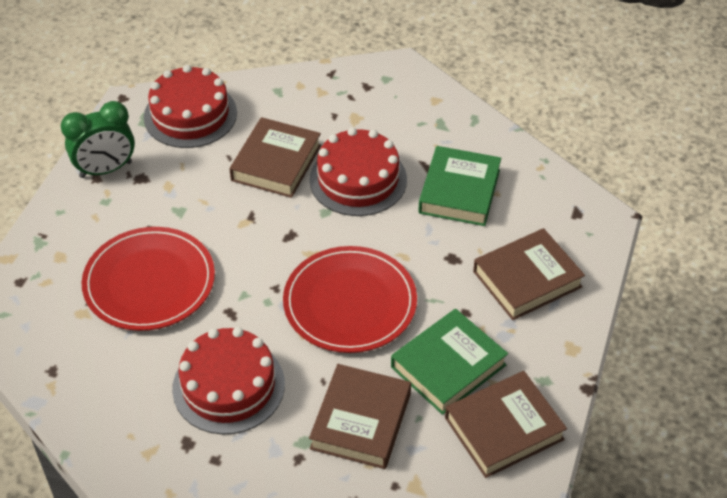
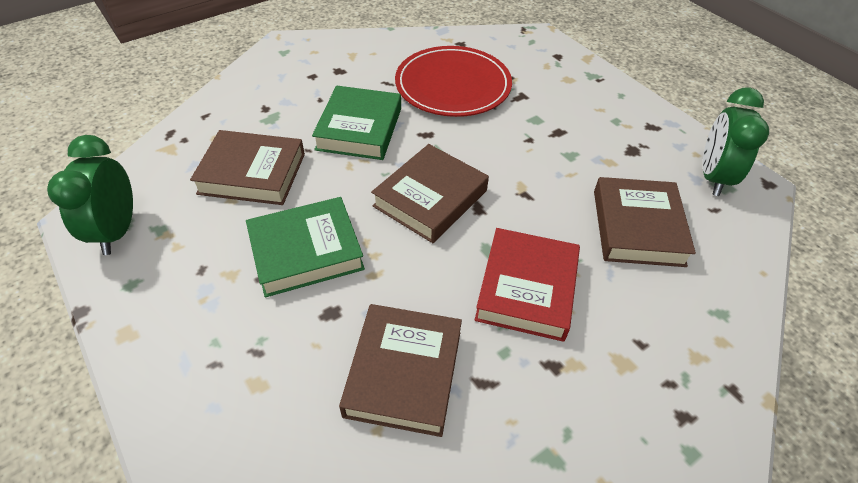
green clock: 1 -> 2
red book: 0 -> 1
red cake: 3 -> 0
red plate: 2 -> 1

